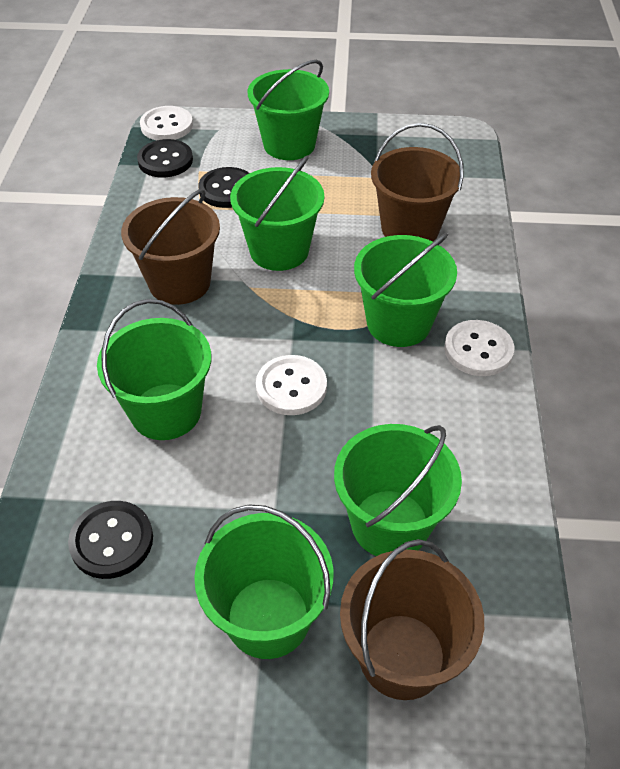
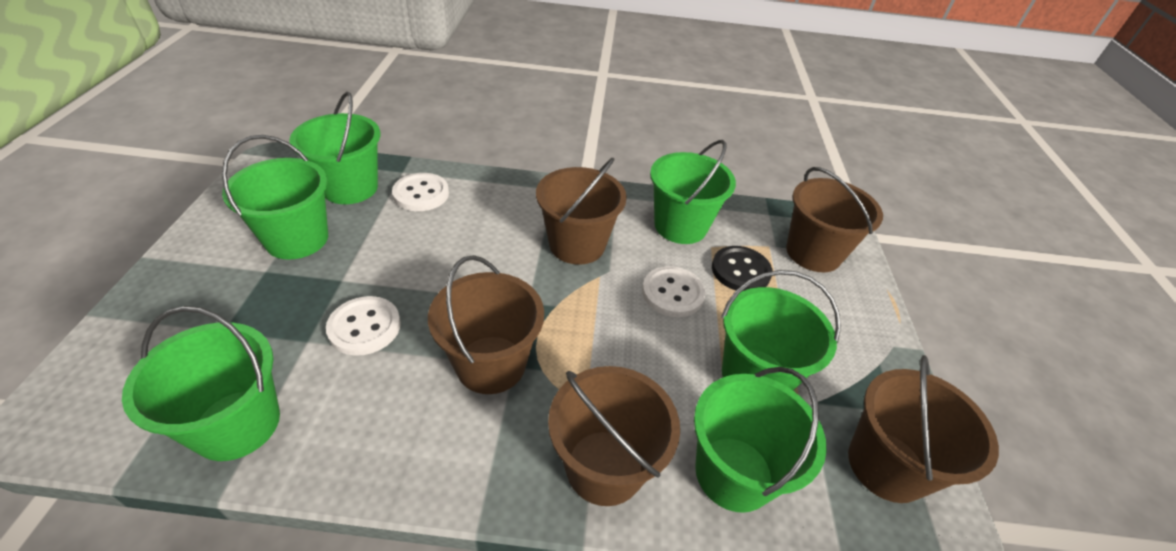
black button: 3 -> 1
brown bucket: 3 -> 5

